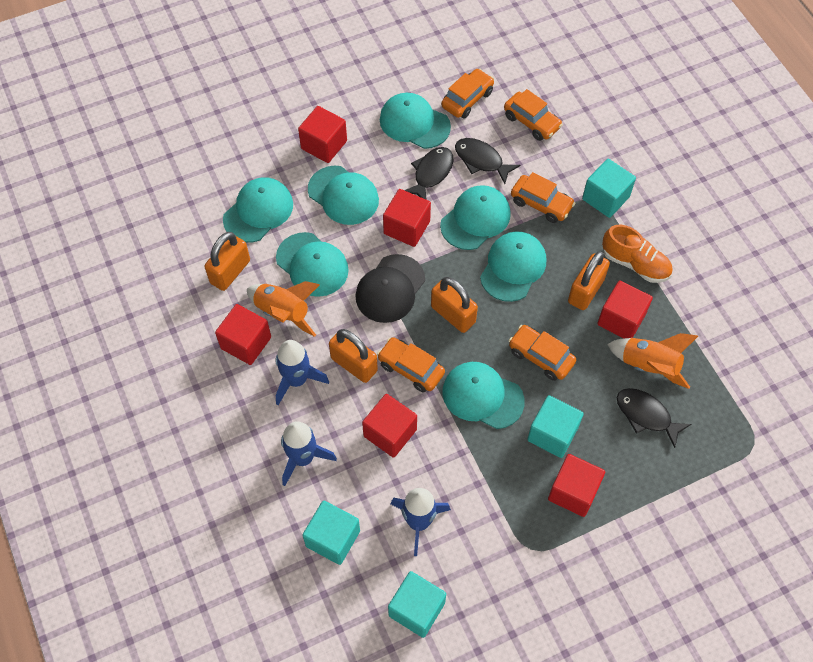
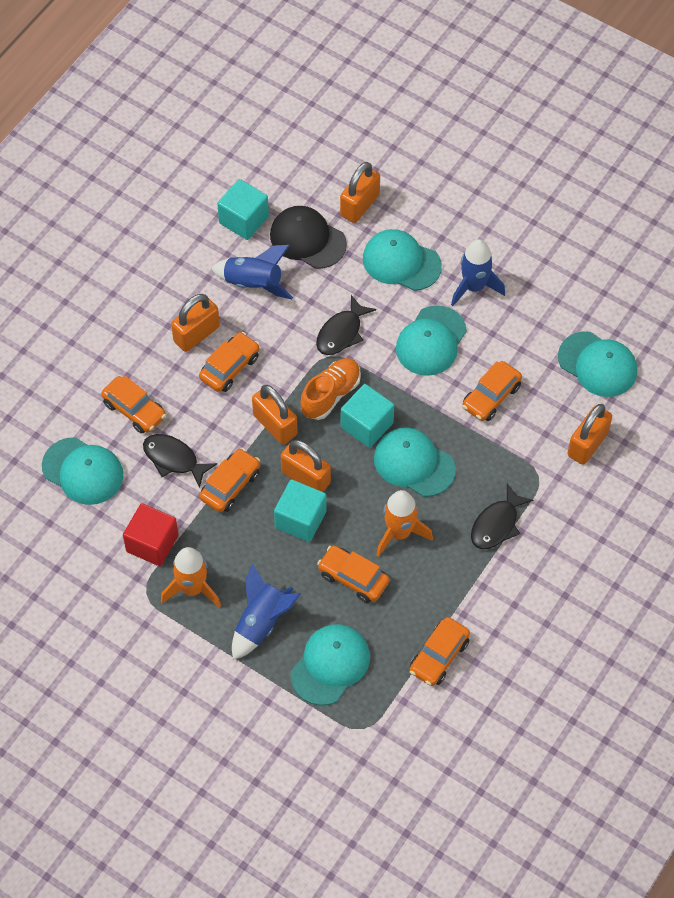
orange car: 5 -> 6
orange padlock: 4 -> 5
red cube: 6 -> 1
turquoise cap: 7 -> 6
turquoise cube: 4 -> 3

